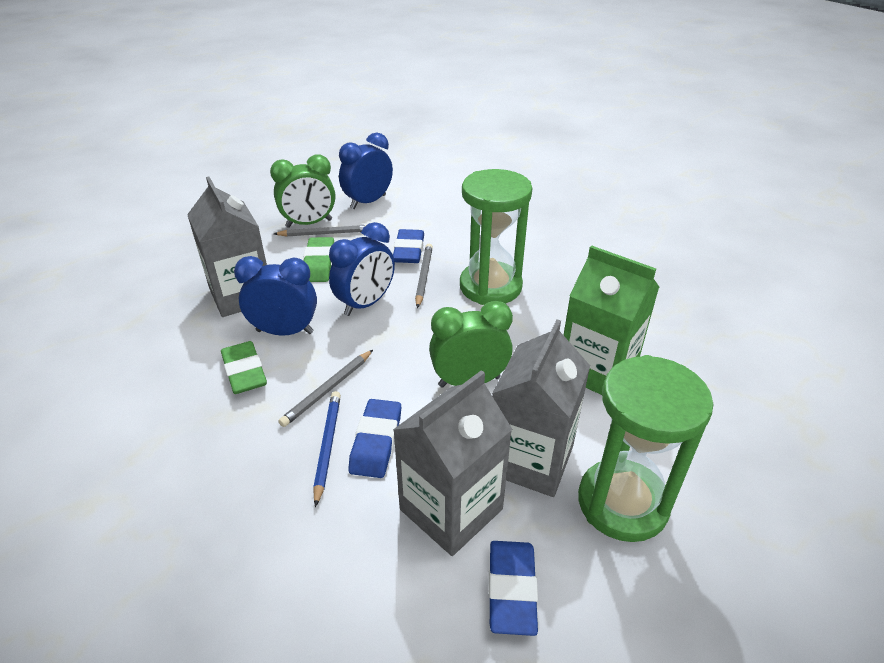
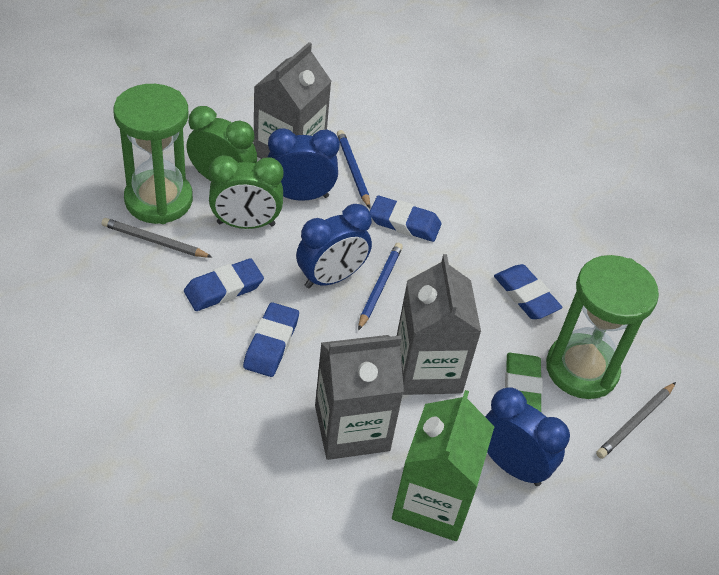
blue eraser: 3 -> 4
blue pencil: 1 -> 2
green eraser: 2 -> 1
grey pencil: 3 -> 2

